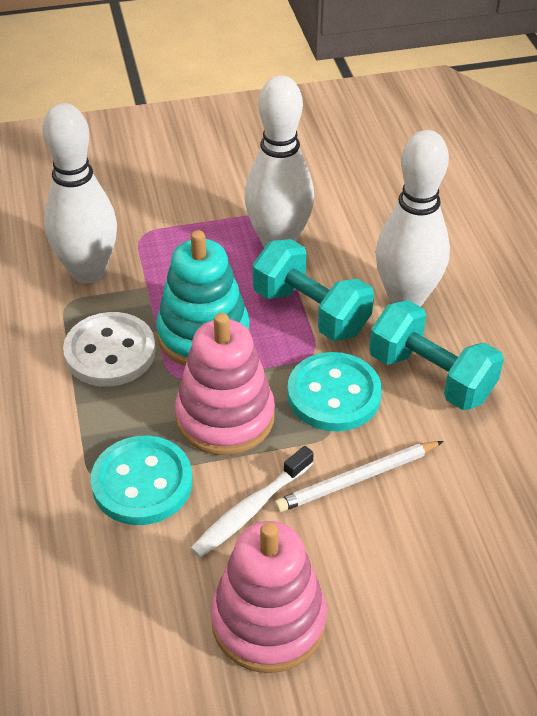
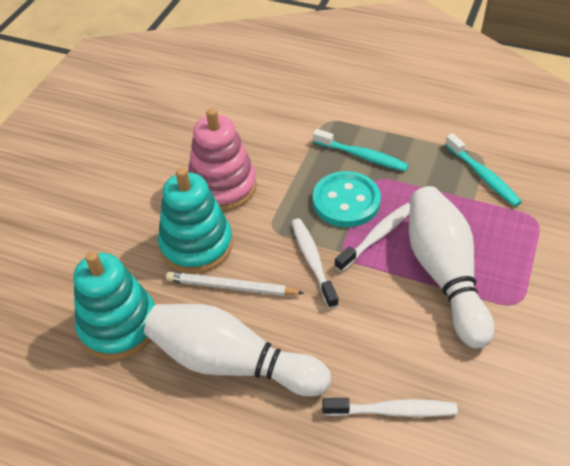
pink stacking toy: 2 -> 1
turquoise button: 2 -> 1
turquoise dumbbell: 2 -> 0
turquoise stacking toy: 1 -> 2
turquoise toothbrush: 0 -> 2
white bowling pin: 3 -> 2
white button: 1 -> 0
white toothbrush: 1 -> 3

